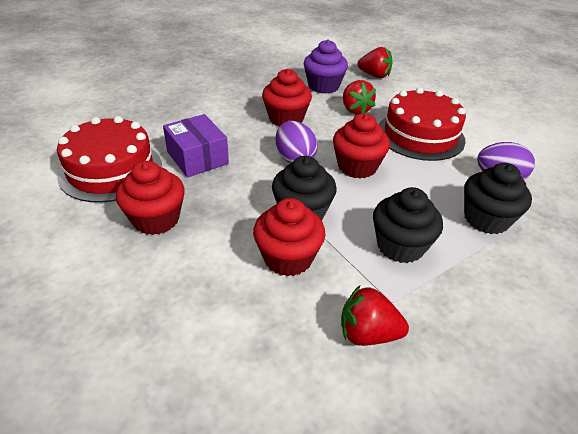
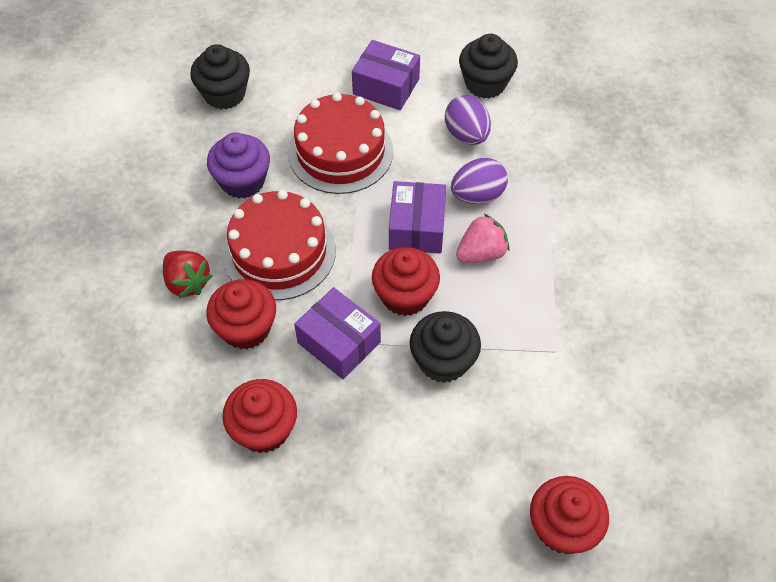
pink strawberry: 0 -> 1
purple box: 1 -> 3
red strawberry: 3 -> 1

